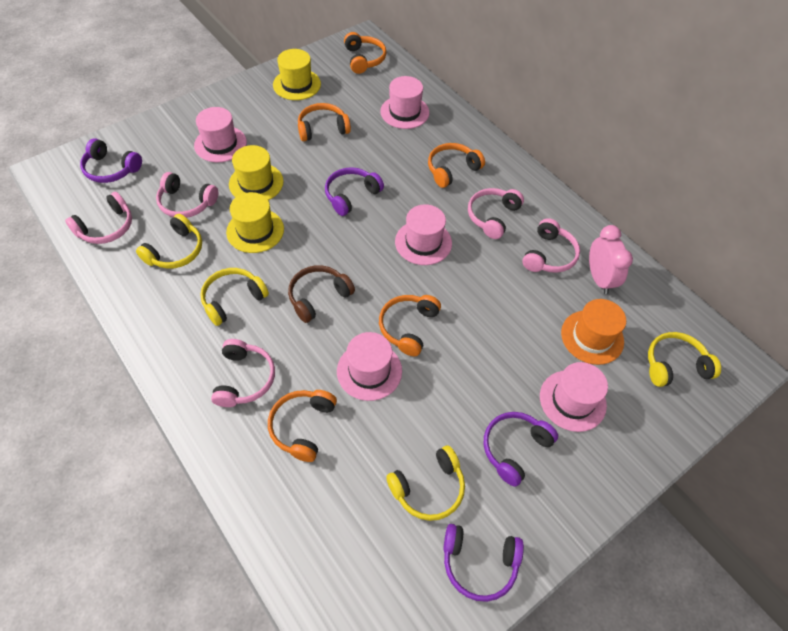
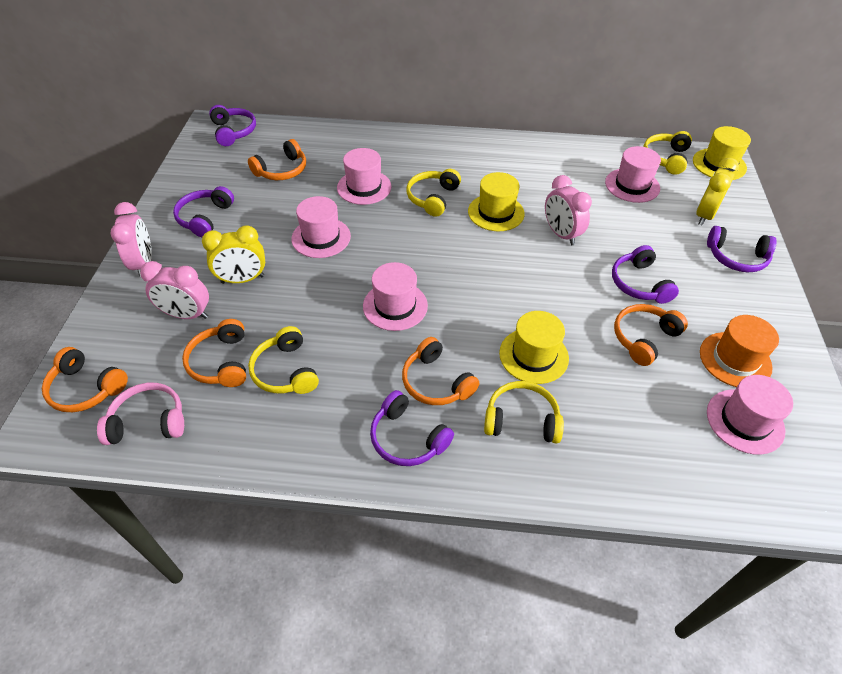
brown headphones: 1 -> 0
pink clock: 1 -> 3
pink headphones: 5 -> 1
purple headphones: 4 -> 5
yellow clock: 0 -> 2

